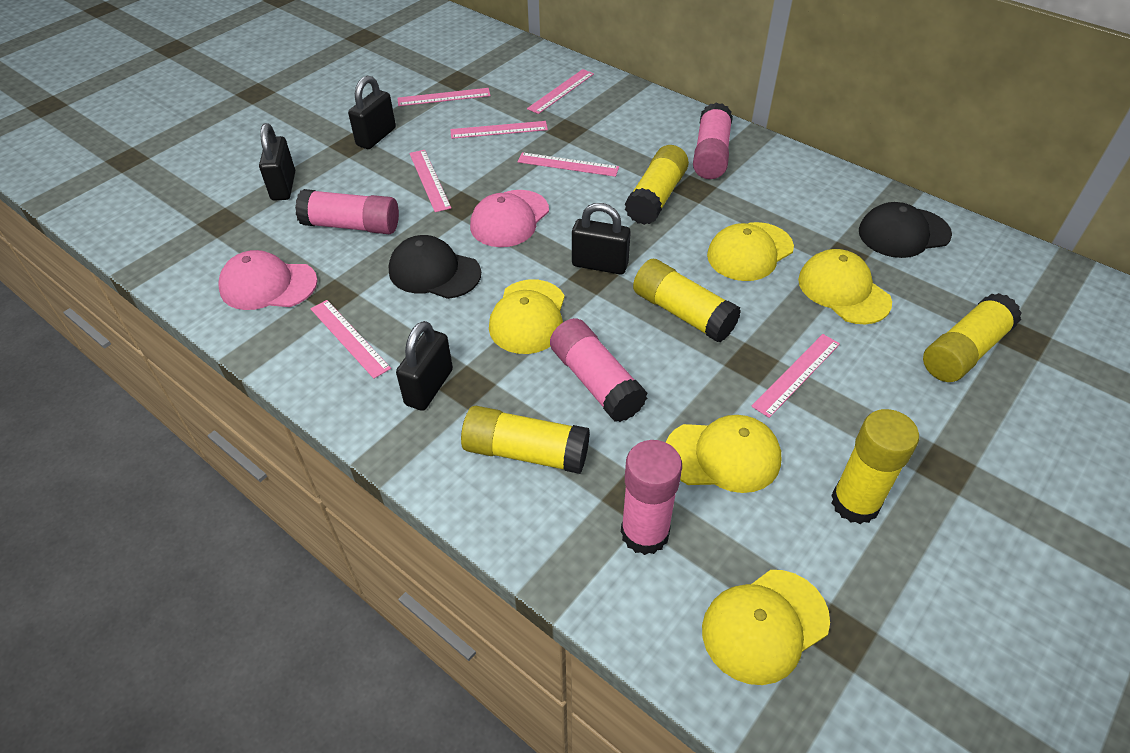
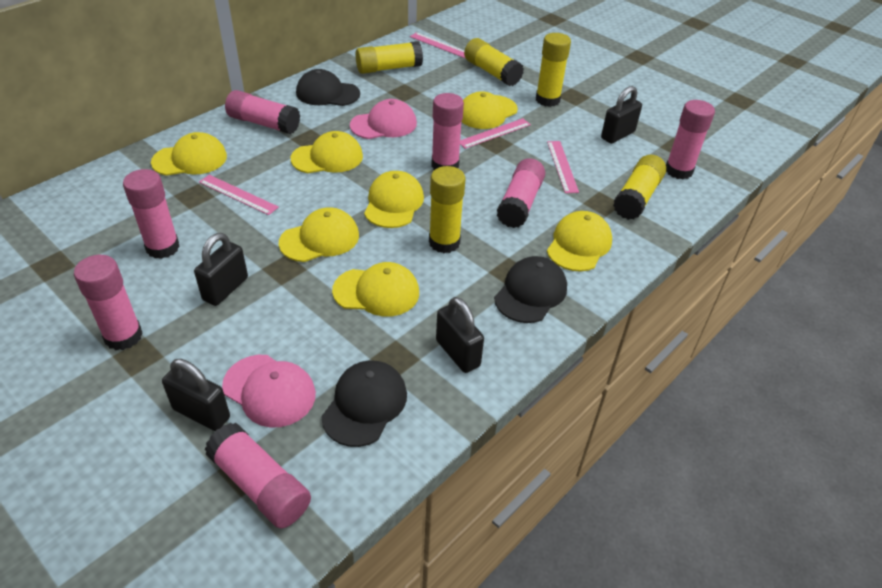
black cap: 2 -> 3
pink glue stick: 4 -> 7
pink ruler: 7 -> 4
yellow cap: 5 -> 7

